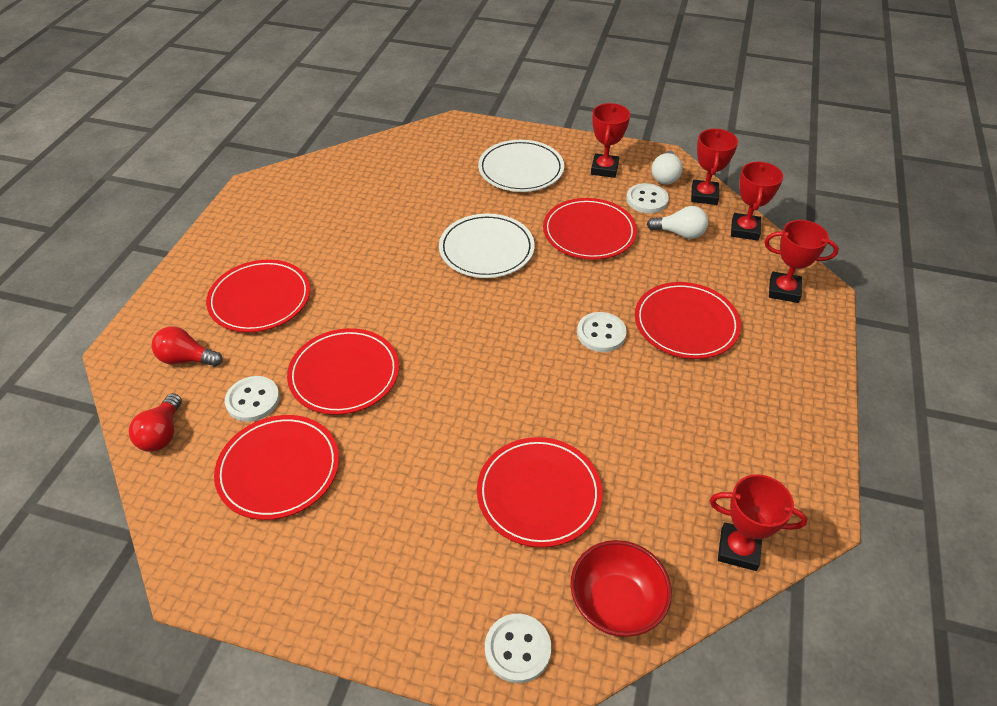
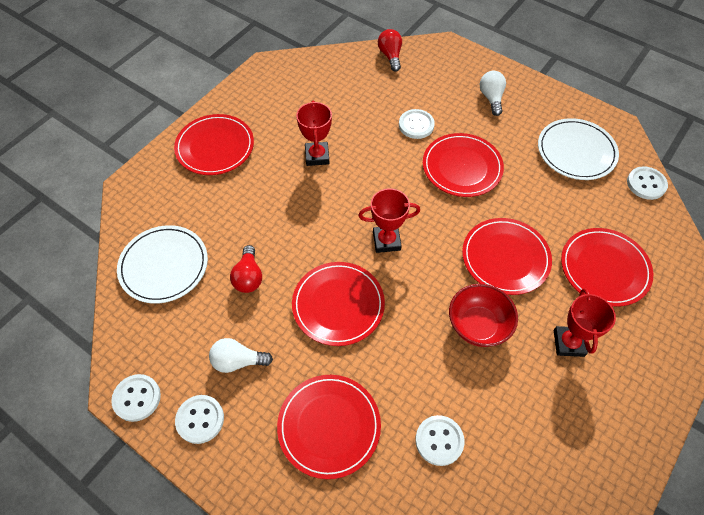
red trophy: 5 -> 3
white button: 4 -> 5

